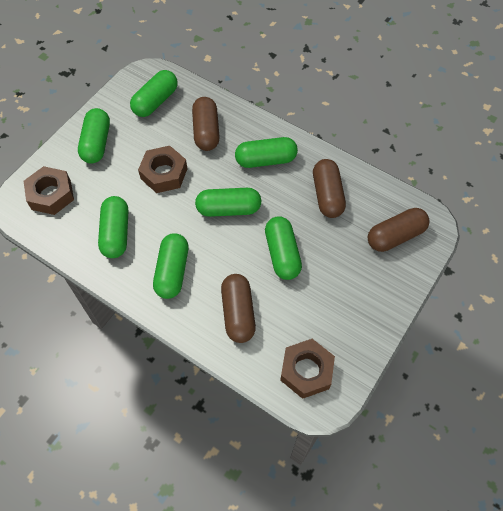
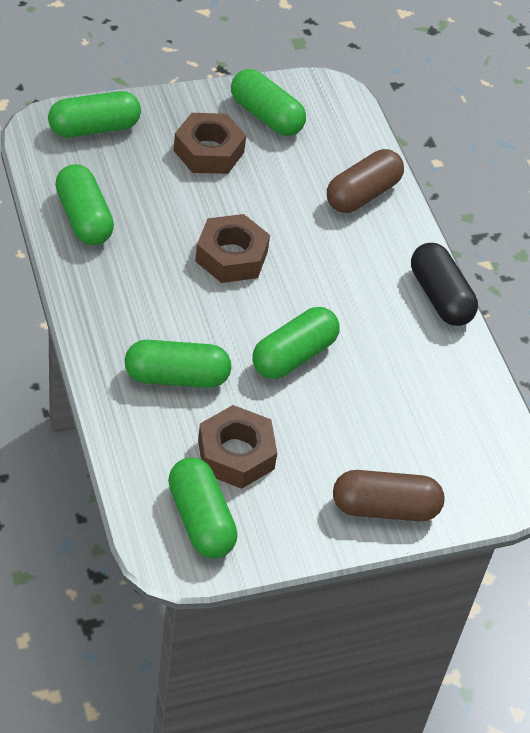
black capsule: 0 -> 1
brown capsule: 4 -> 2
green capsule: 7 -> 6

